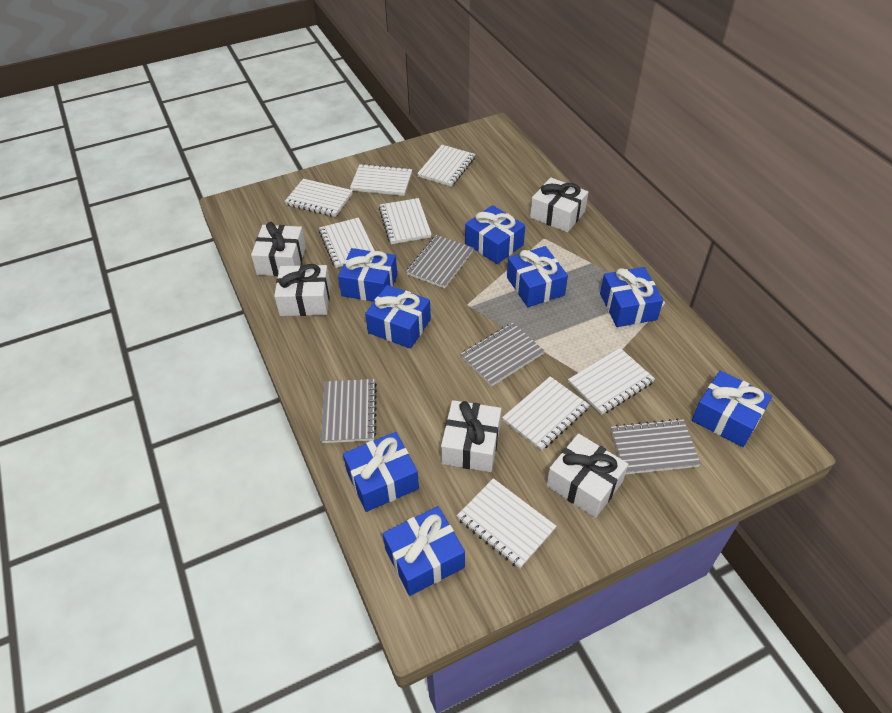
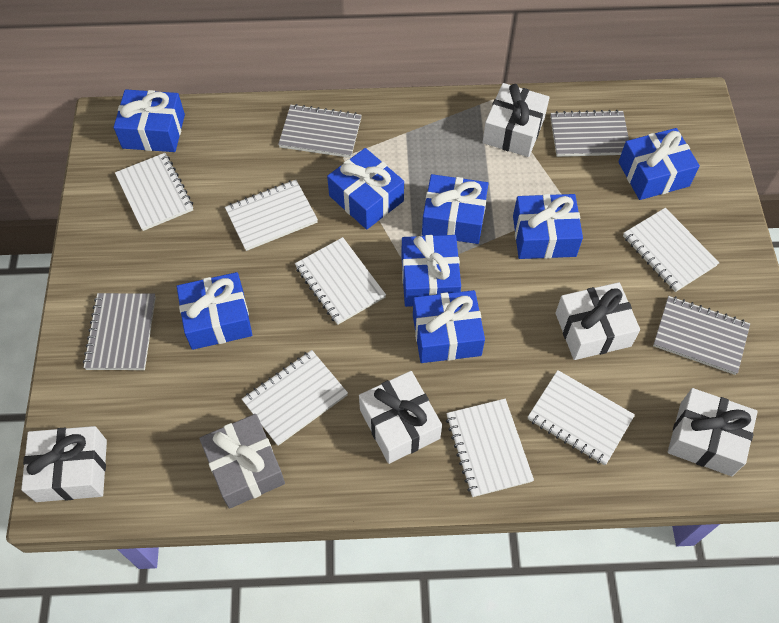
grey gift: 0 -> 1
white notebook: 8 -> 7

